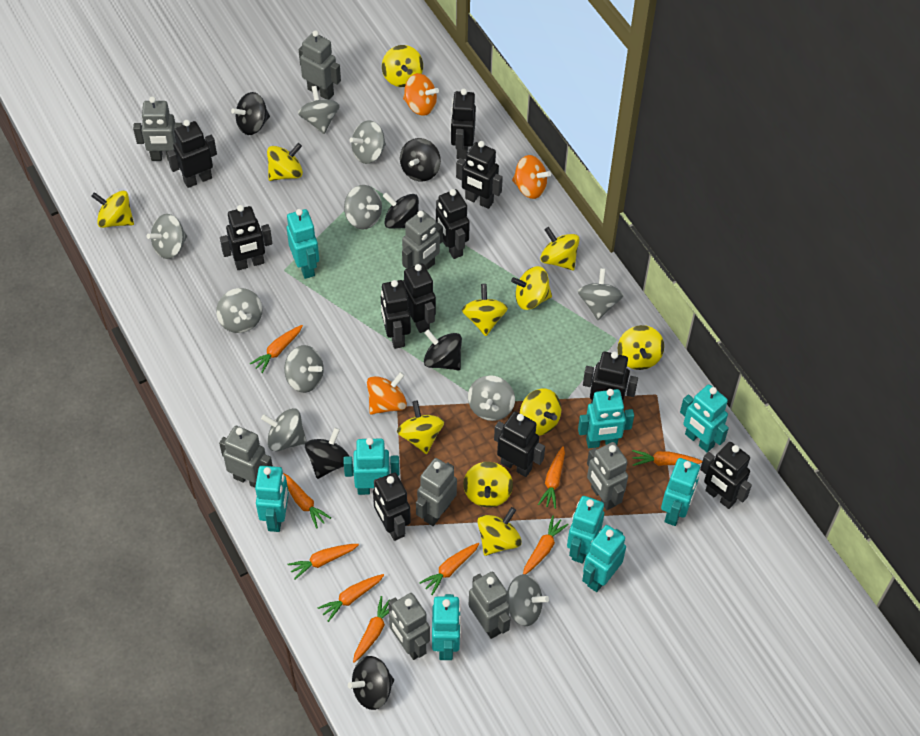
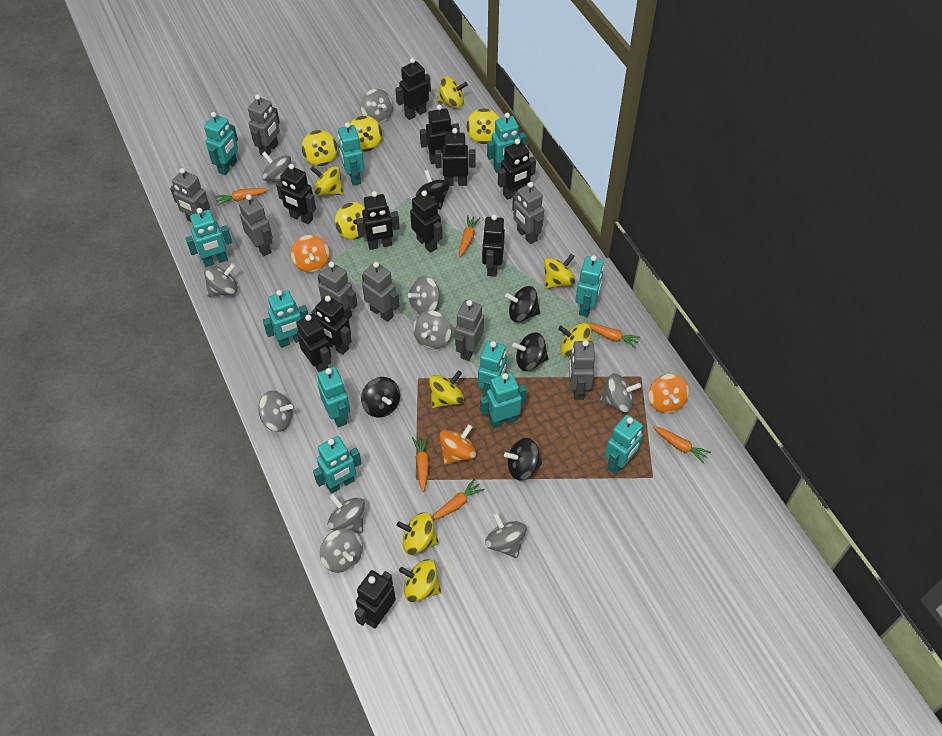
black spinning top: 6 -> 5
orange carrot: 9 -> 6
turquoise robot: 9 -> 11

